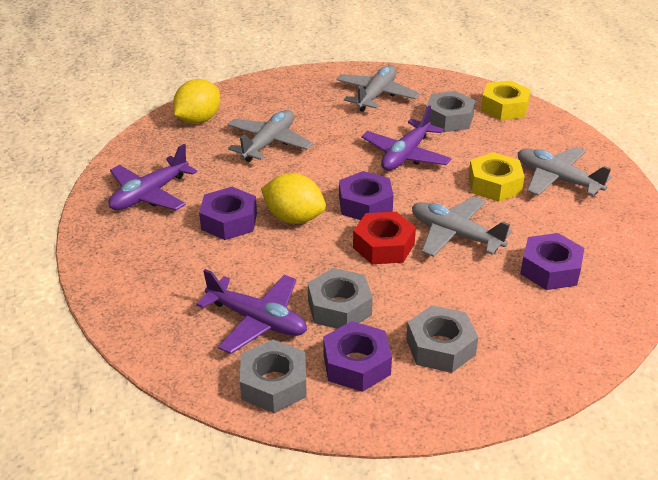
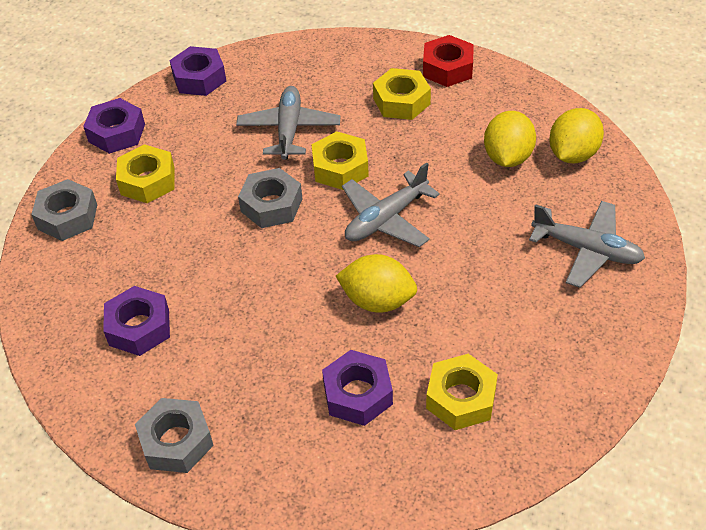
grey nut: 4 -> 3
grey plane: 4 -> 3
purple plane: 3 -> 0
yellow lemon: 2 -> 3
yellow nut: 2 -> 4

